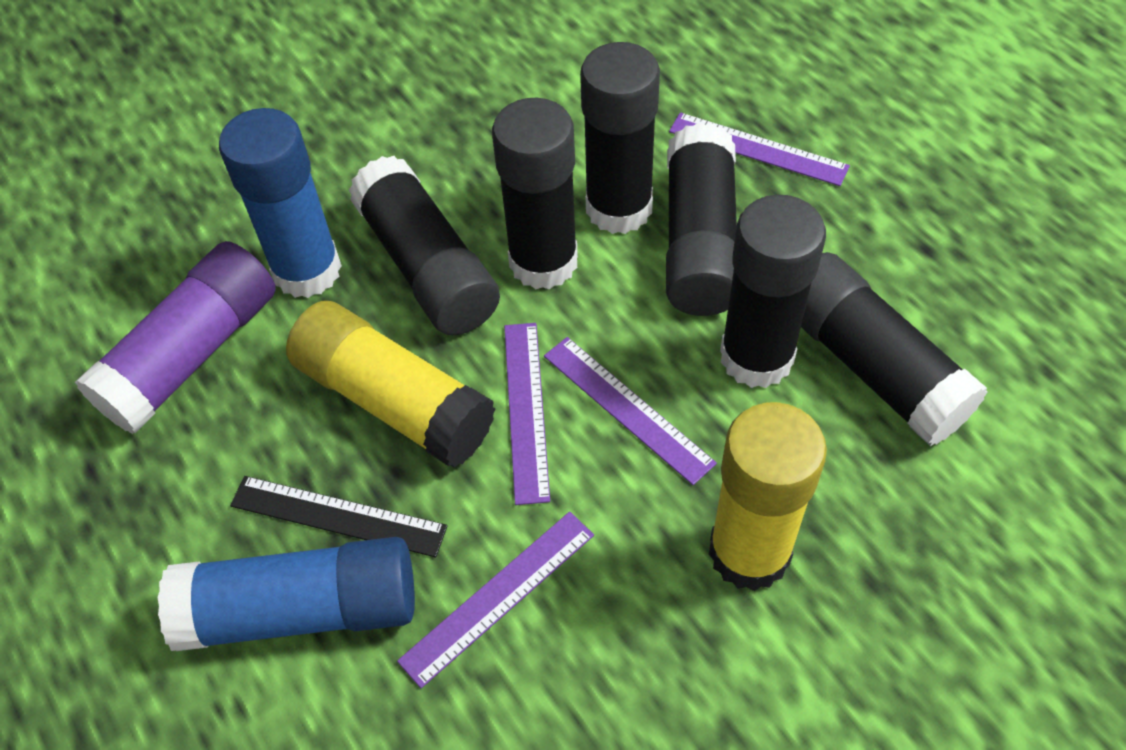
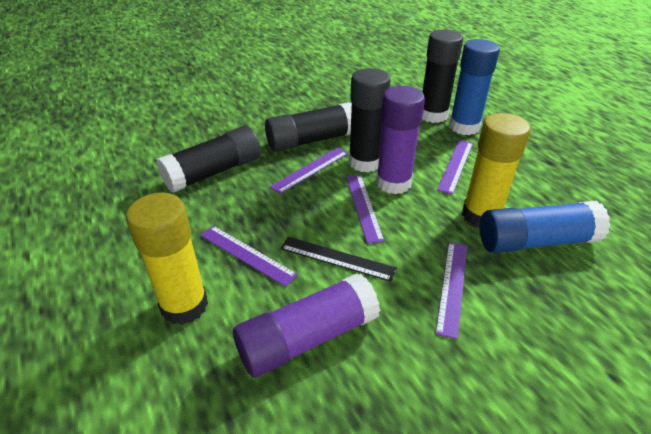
black glue stick: 6 -> 4
purple glue stick: 1 -> 2
purple ruler: 4 -> 5

